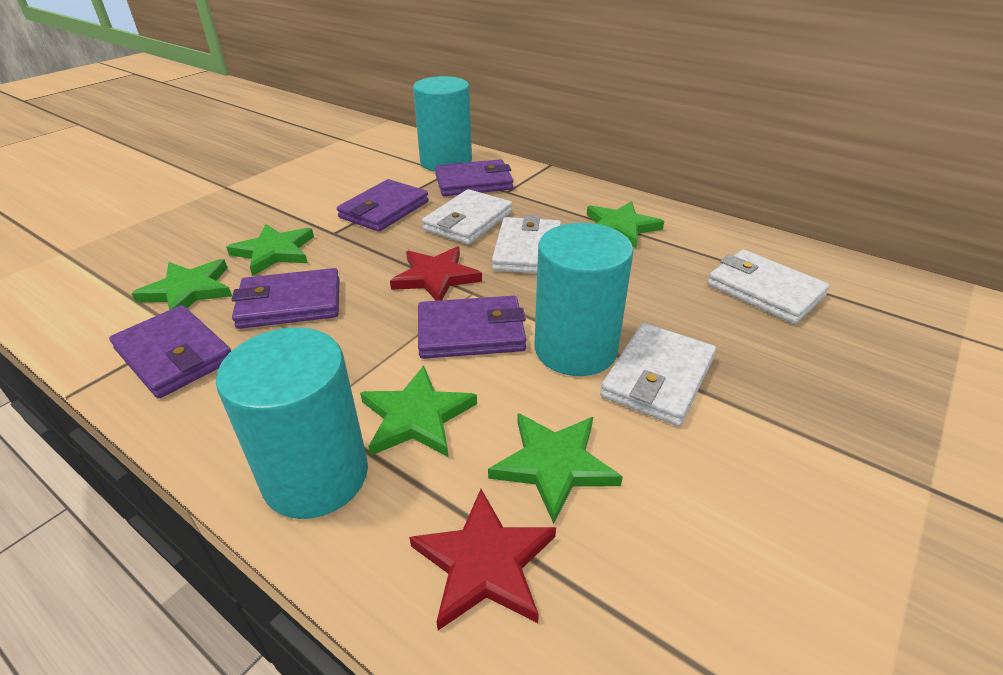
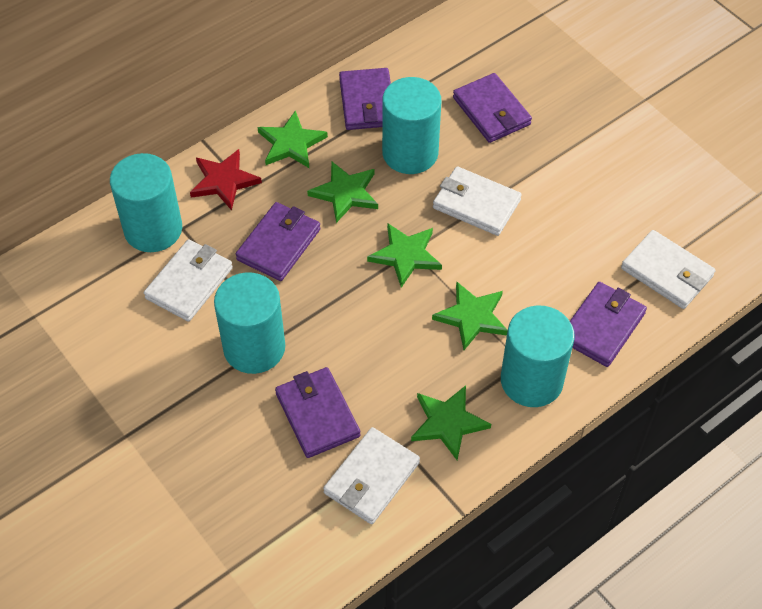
red star: 2 -> 1
turquoise cylinder: 3 -> 4

